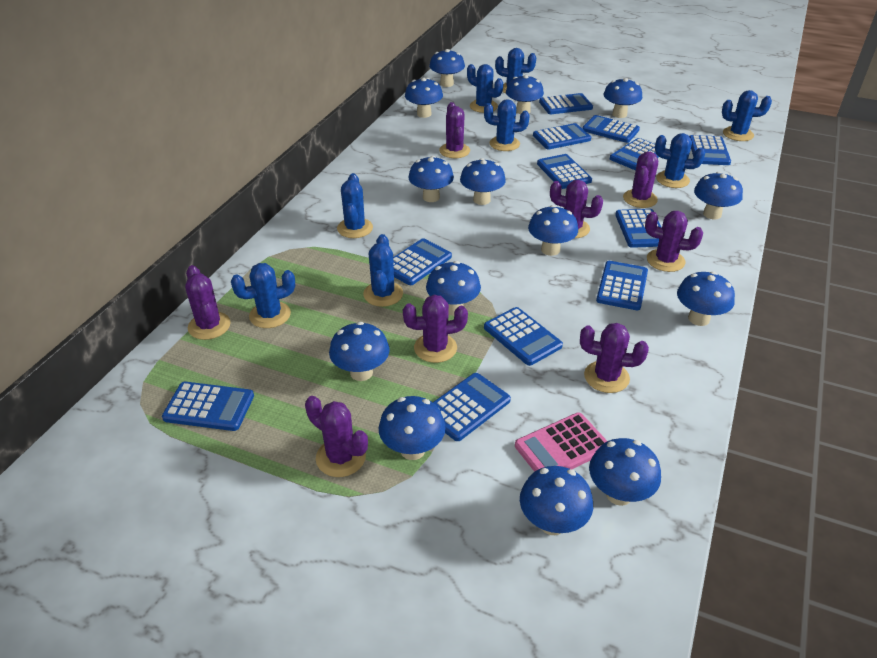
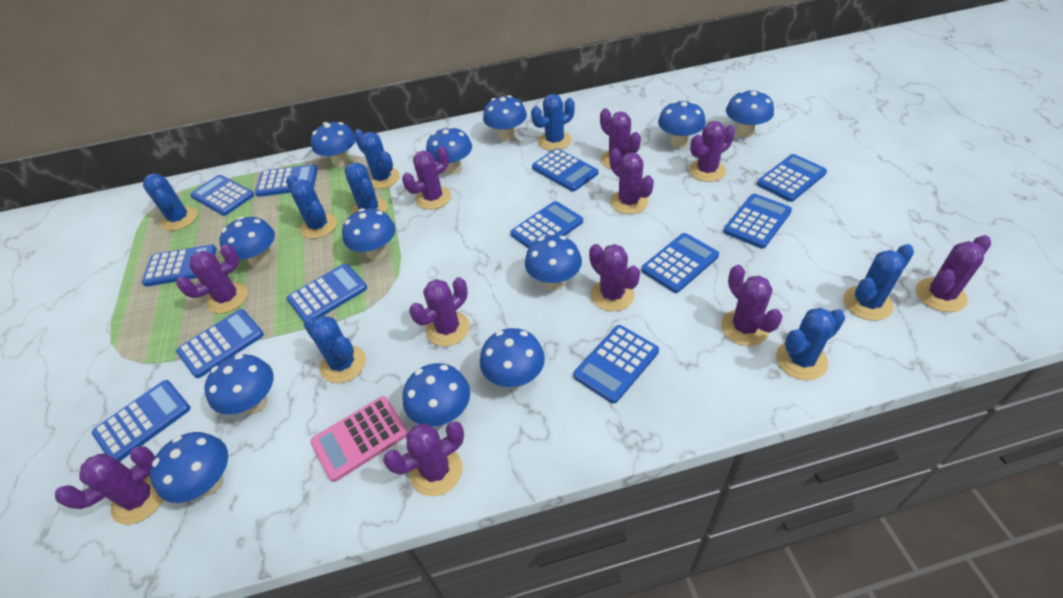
blue mushroom: 14 -> 12
purple cactus: 8 -> 11

